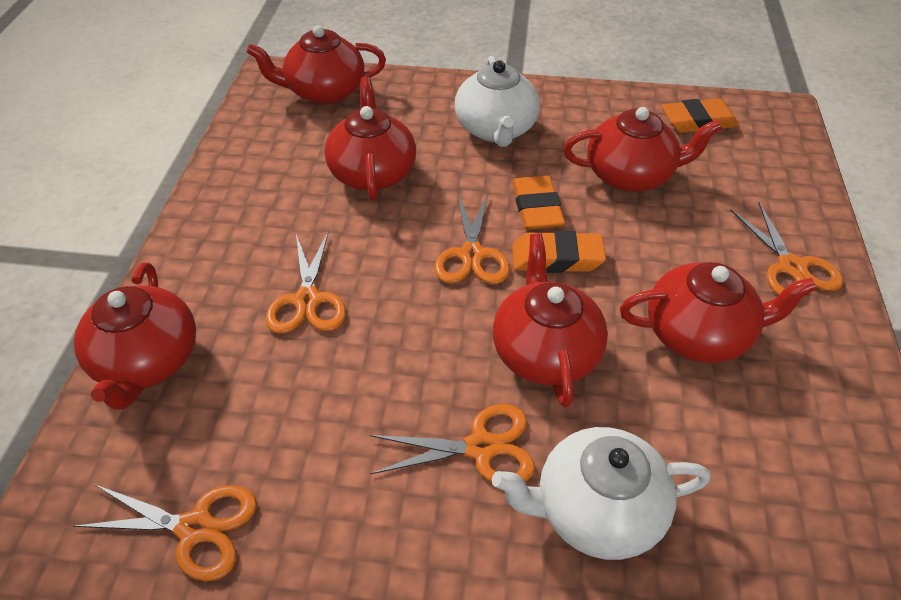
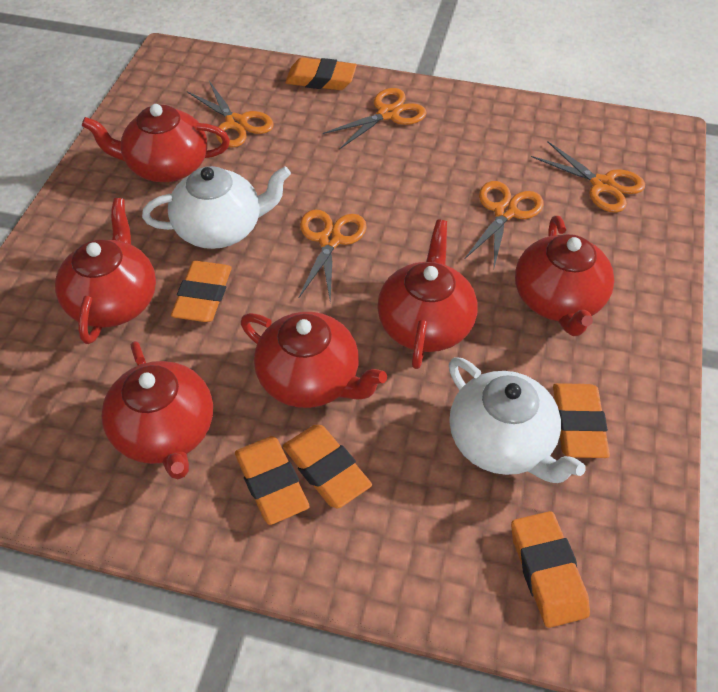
orange eraser: 3 -> 6

